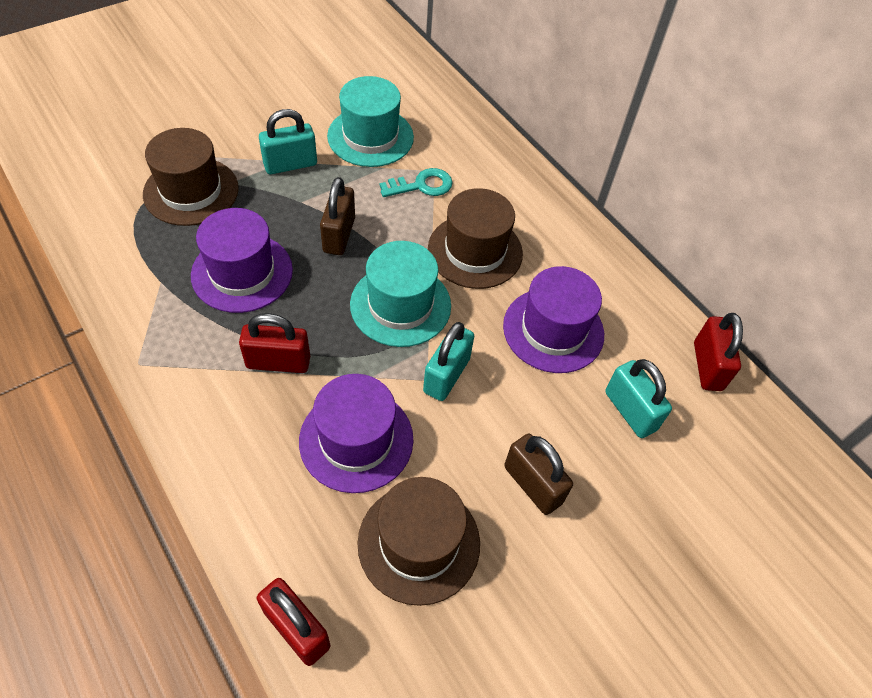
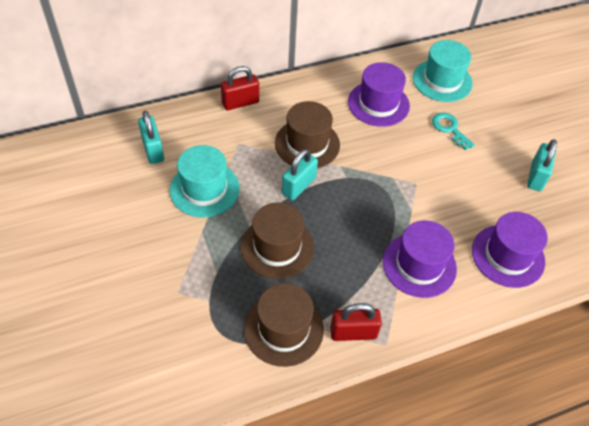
brown padlock: 2 -> 0
red padlock: 3 -> 2

